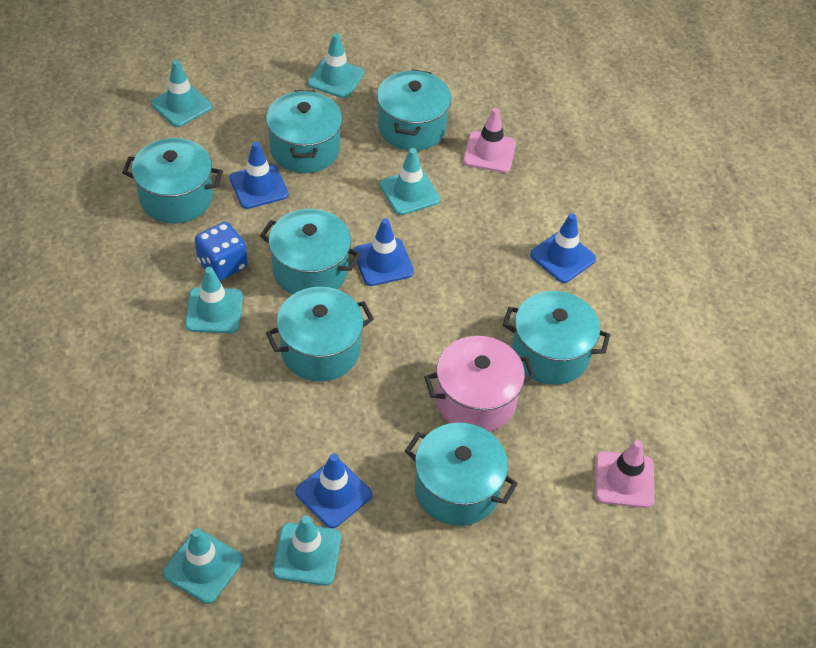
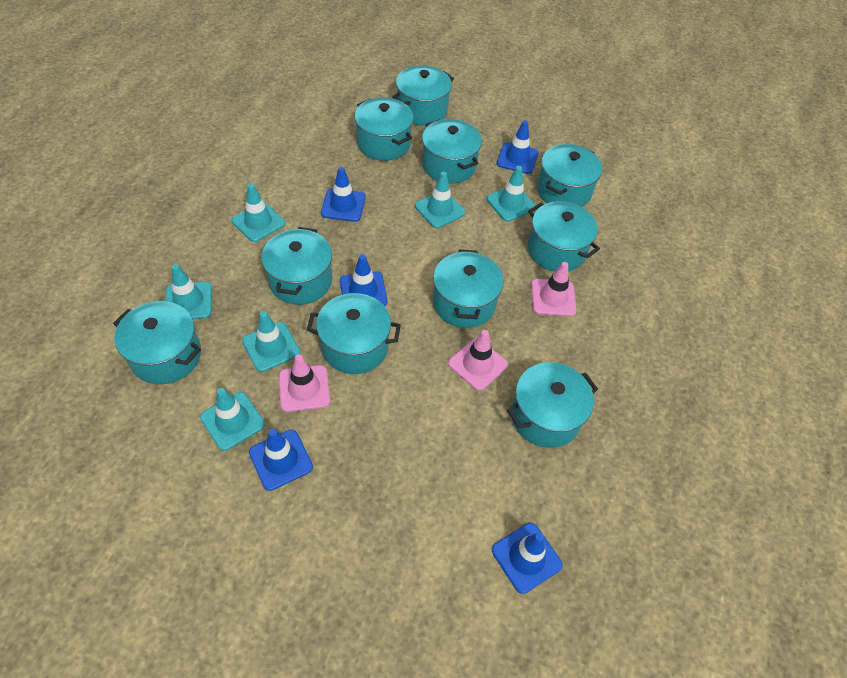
blue dice: 1 -> 0
blue traffic cone: 4 -> 5
pink pot: 1 -> 0
pink traffic cone: 2 -> 3
turquoise pot: 7 -> 10

